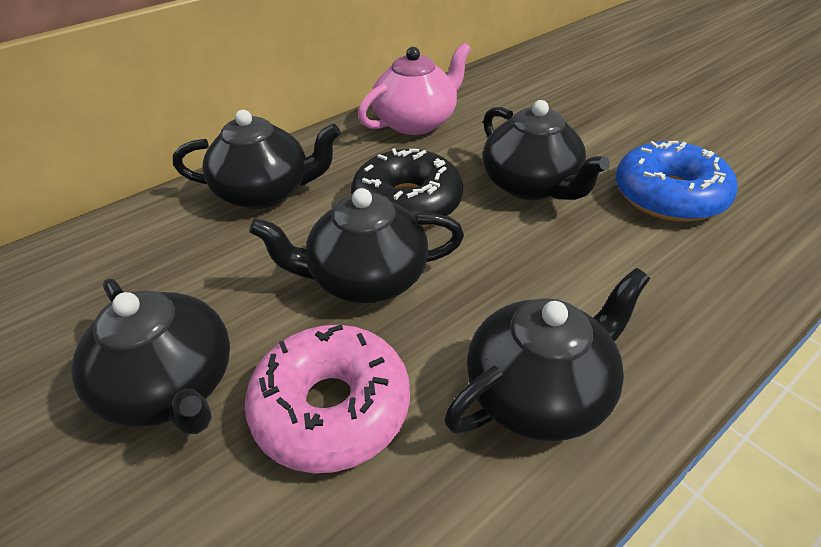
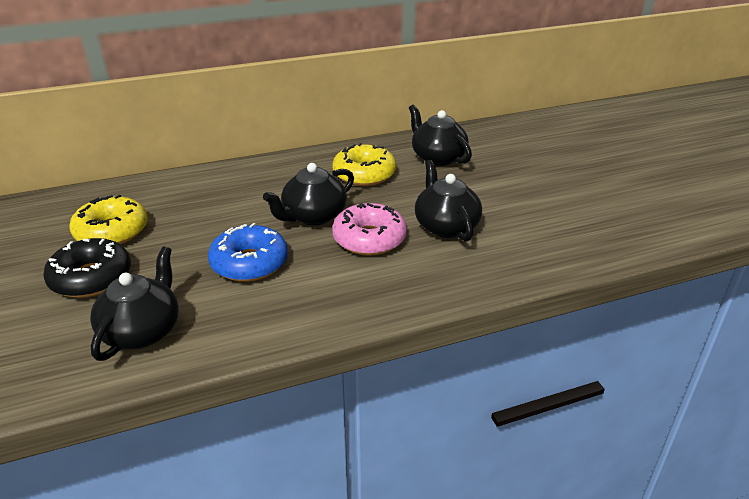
black teapot: 5 -> 4
pink teapot: 1 -> 0
yellow donut: 0 -> 2

